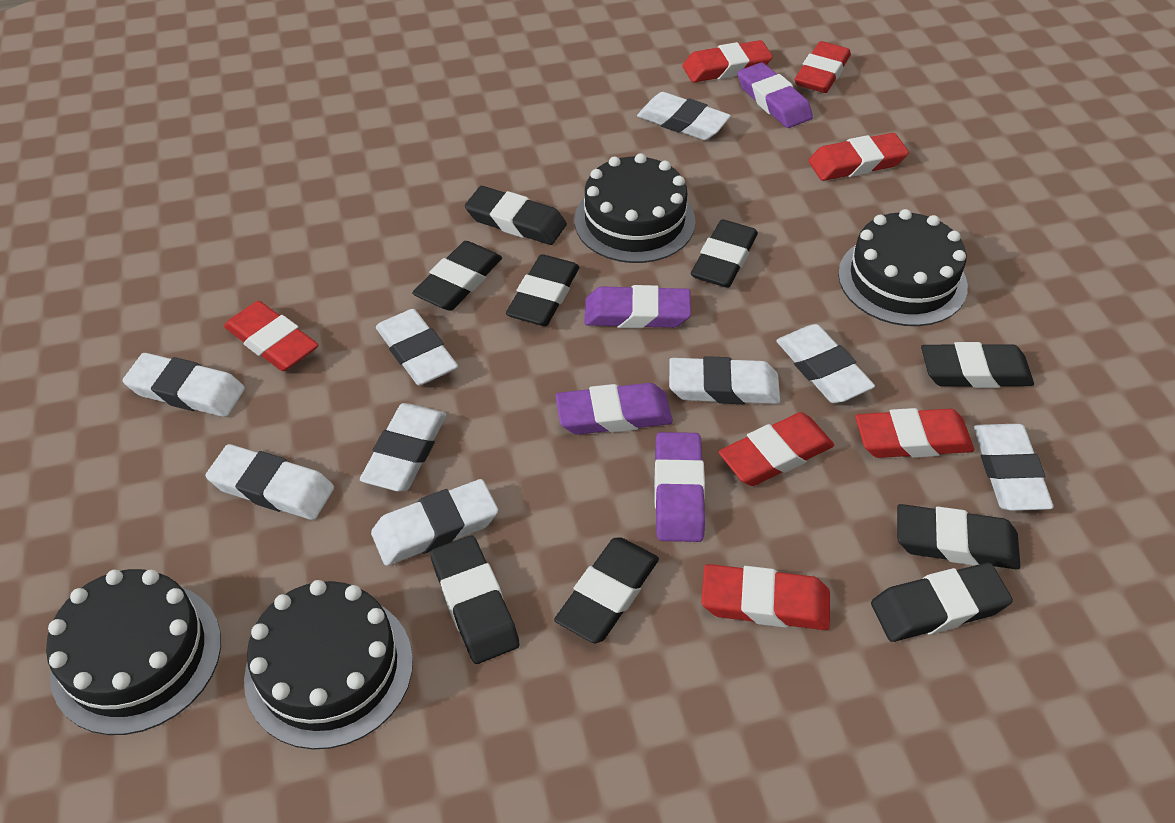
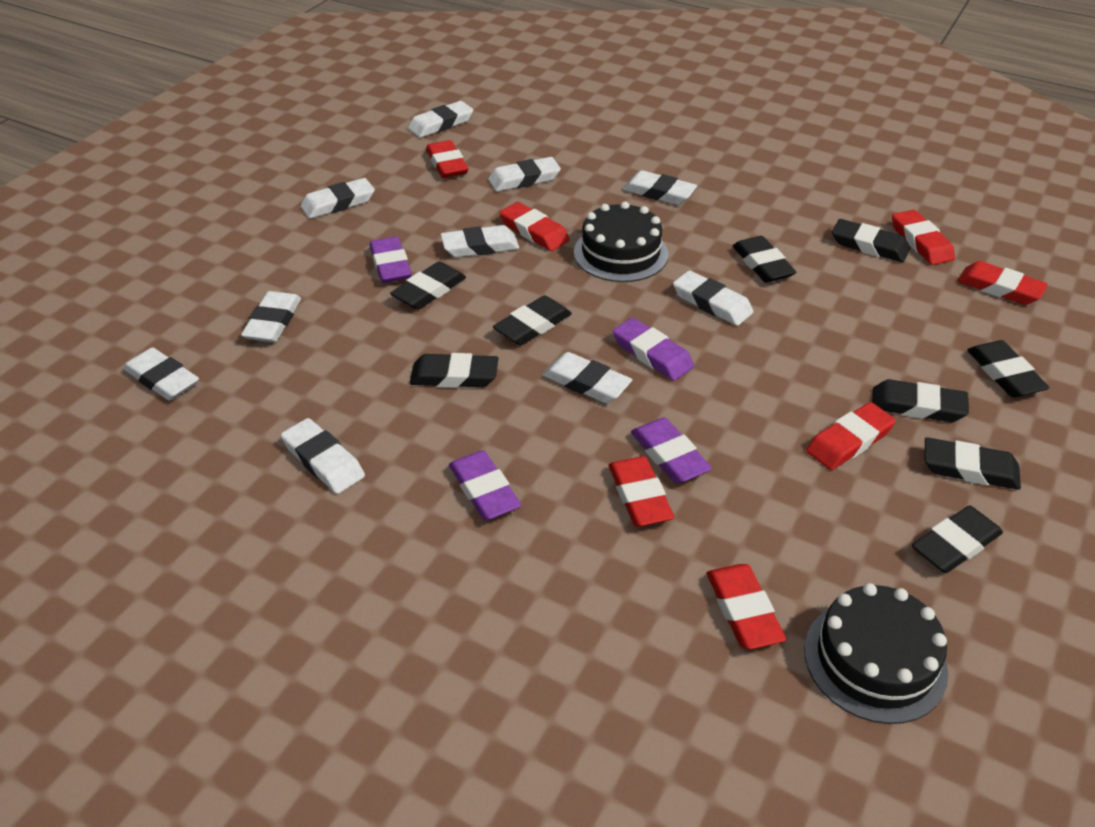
black cake: 4 -> 2
white eraser: 9 -> 10

